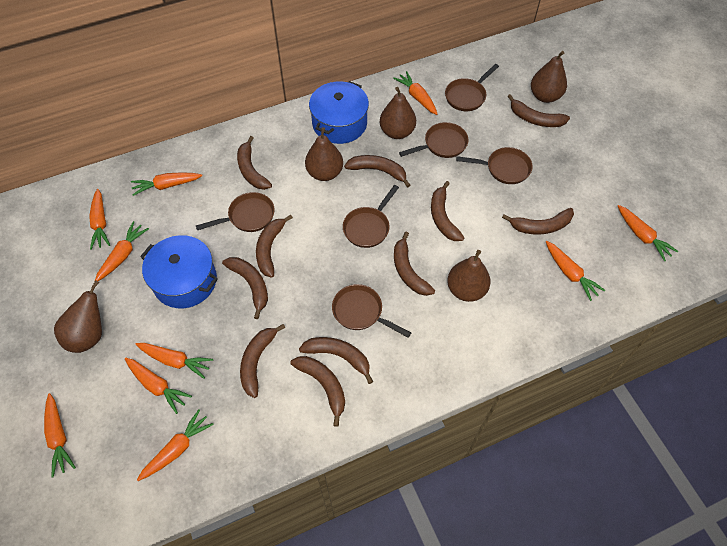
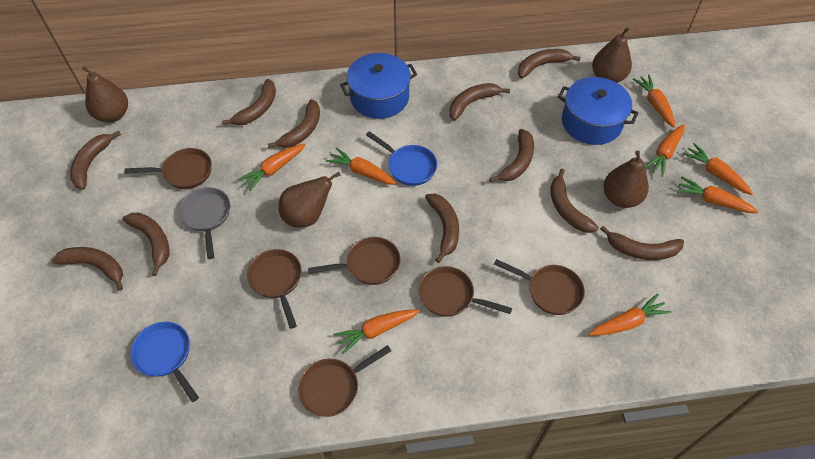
blue pan: 0 -> 2
brown pear: 5 -> 4
grey pan: 0 -> 1
orange carrot: 10 -> 8

